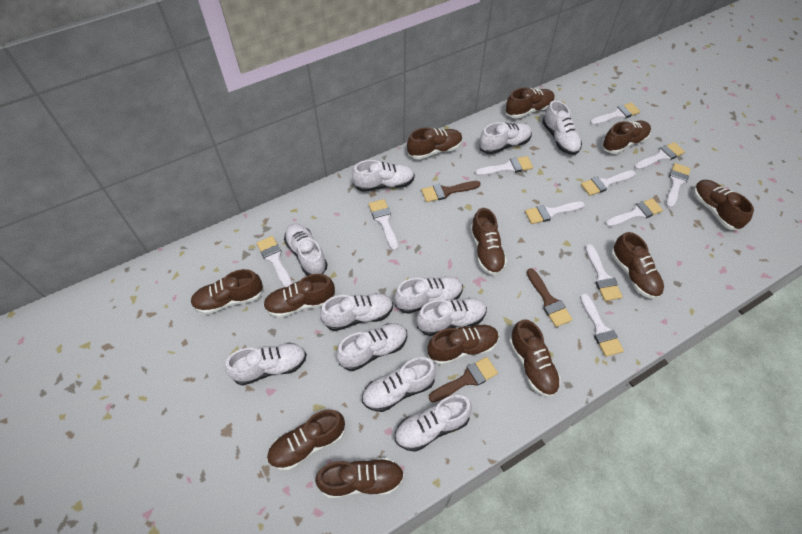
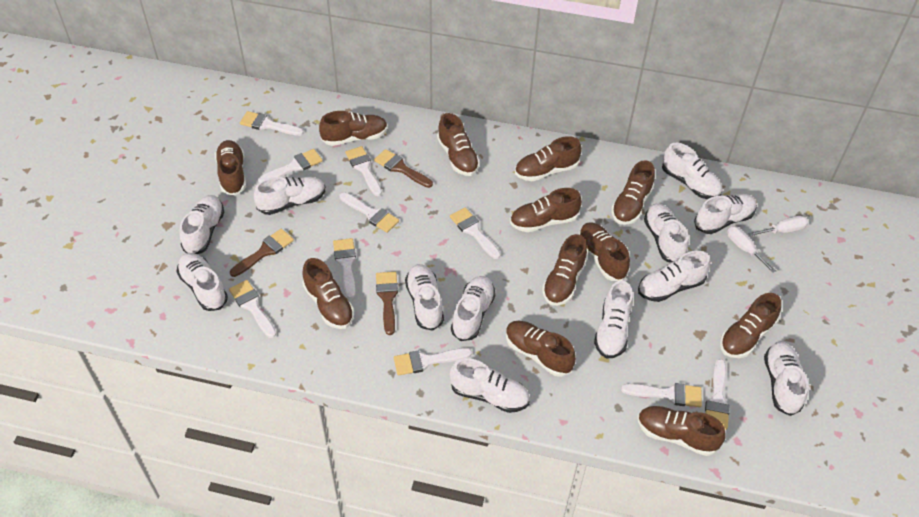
white brush: 11 -> 10
white screwdriver: 0 -> 2
white shoe: 11 -> 12

